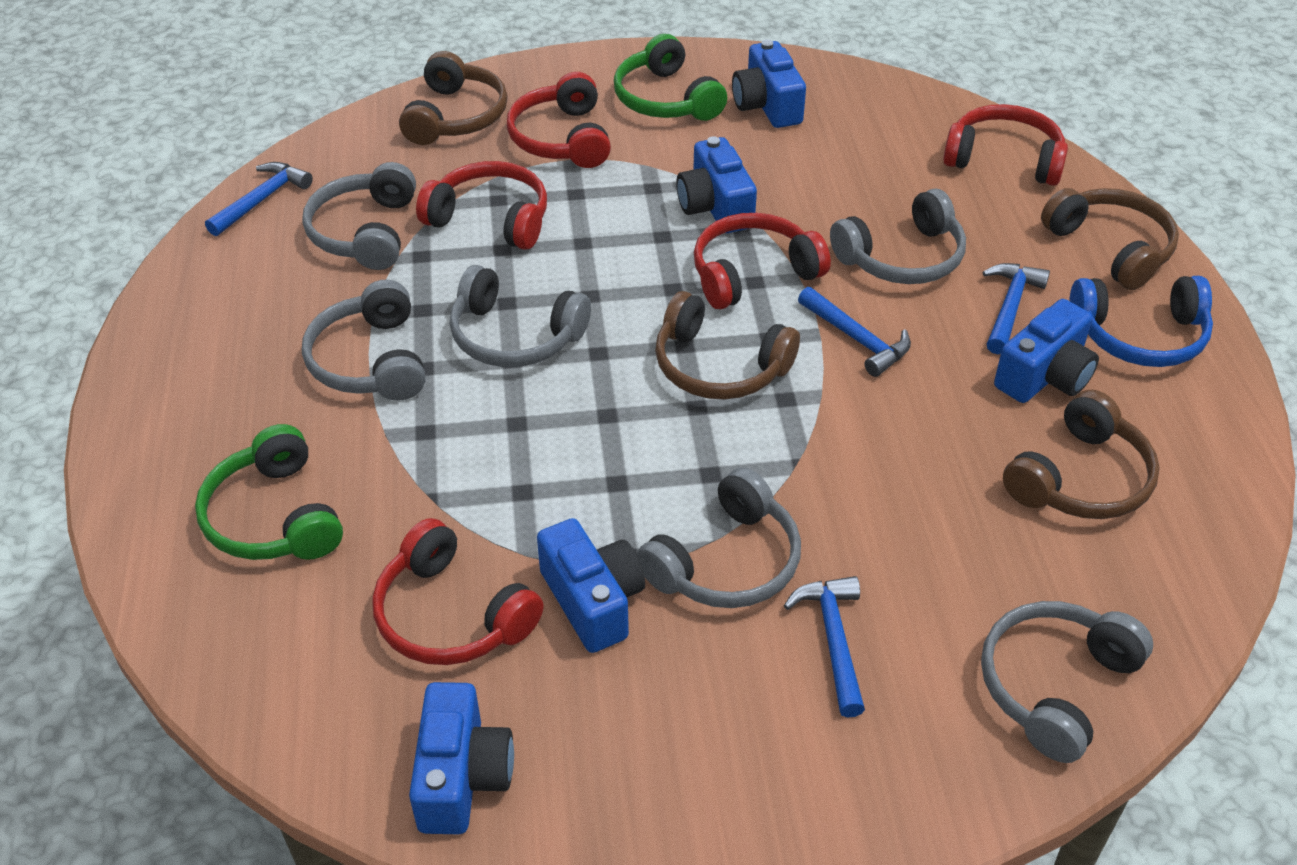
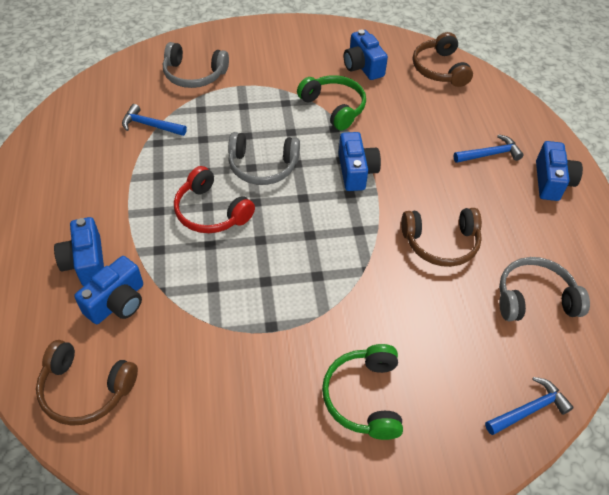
blue hammer: 4 -> 3
blue headphones: 1 -> 0
brown headphones: 4 -> 3
grey headphones: 6 -> 3
red headphones: 5 -> 1

